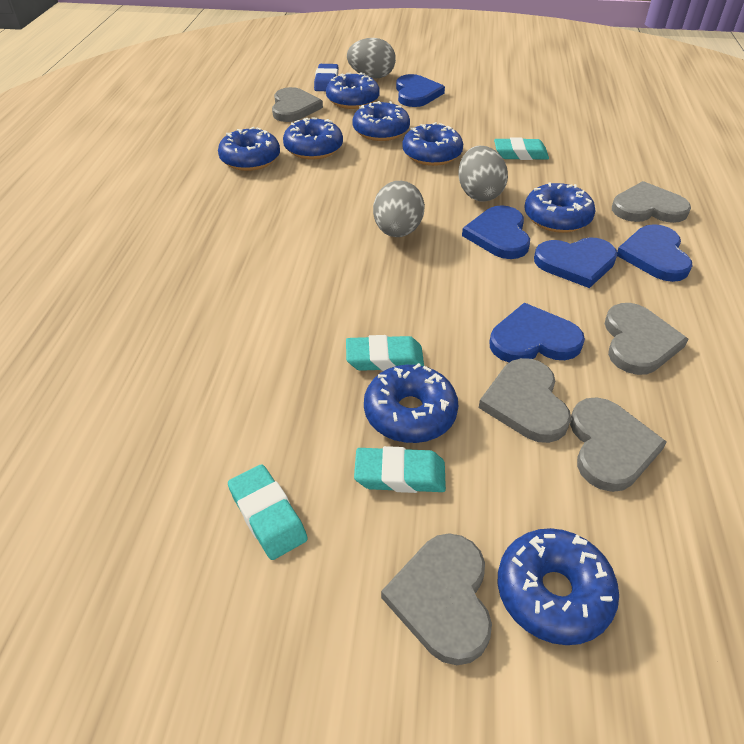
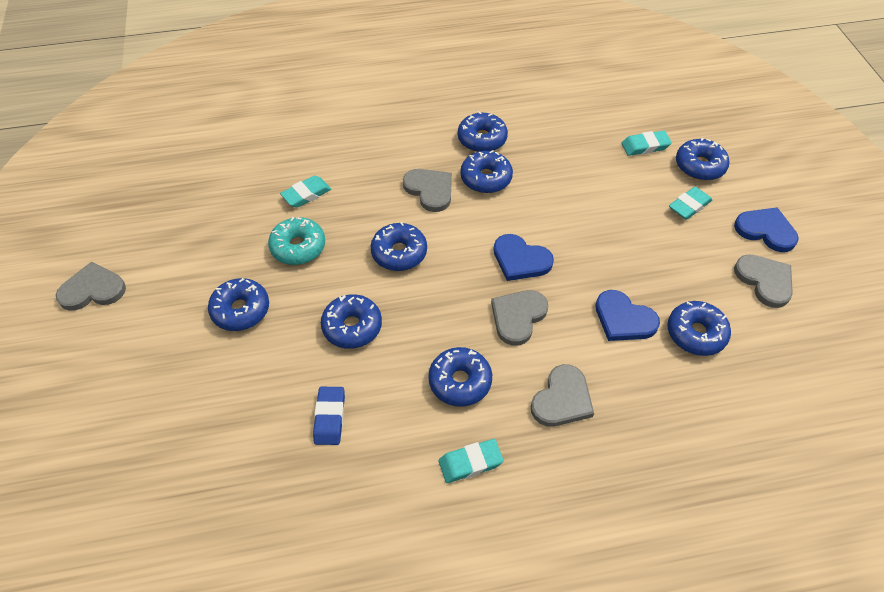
blue heart: 5 -> 3
grey egg: 3 -> 0
grey heart: 6 -> 5
turquoise donut: 0 -> 1

